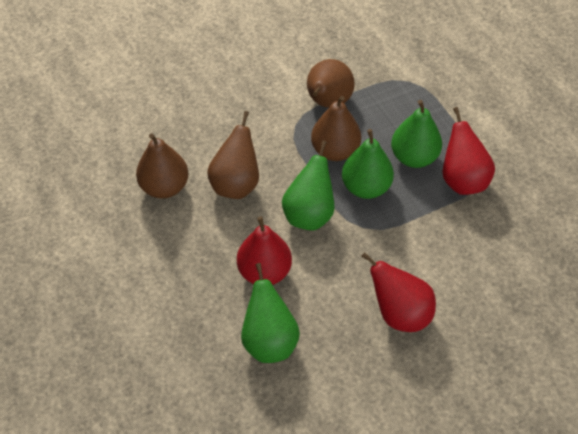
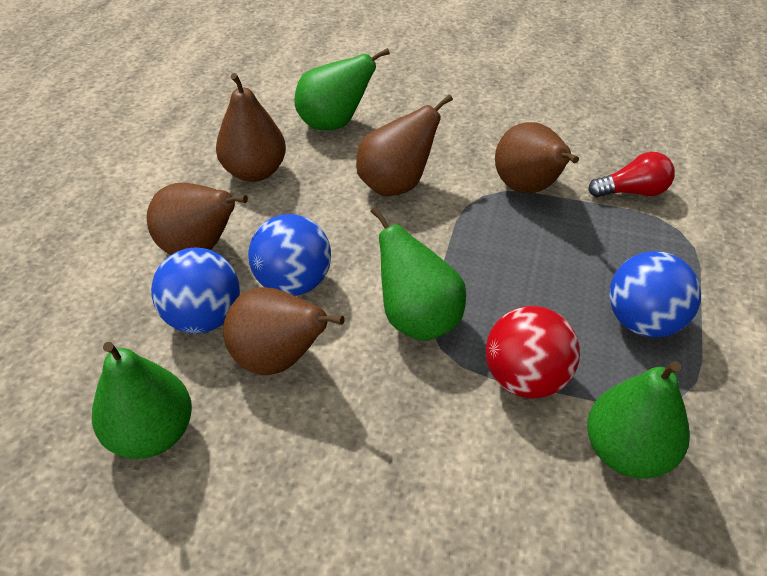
blue ball: 0 -> 3
brown pear: 4 -> 5
red ball: 0 -> 1
red light bulb: 0 -> 1
red pear: 3 -> 0

